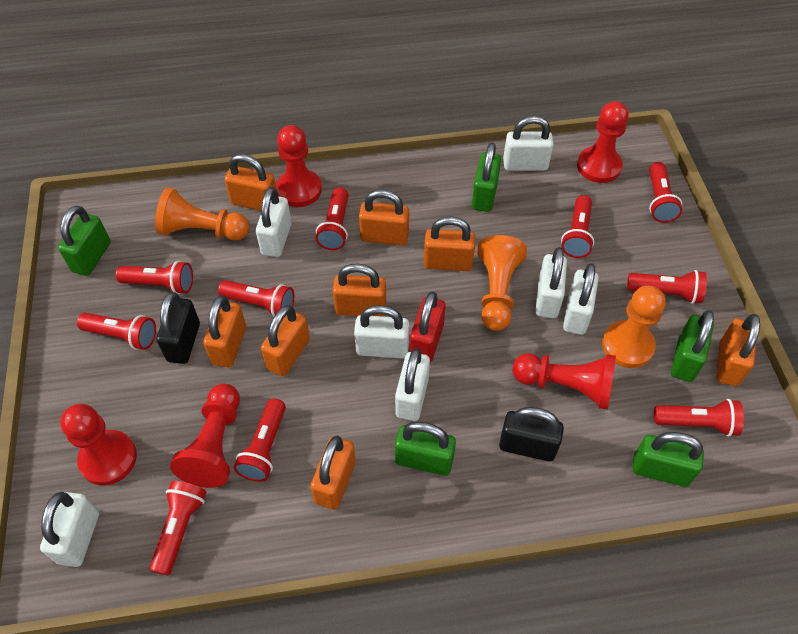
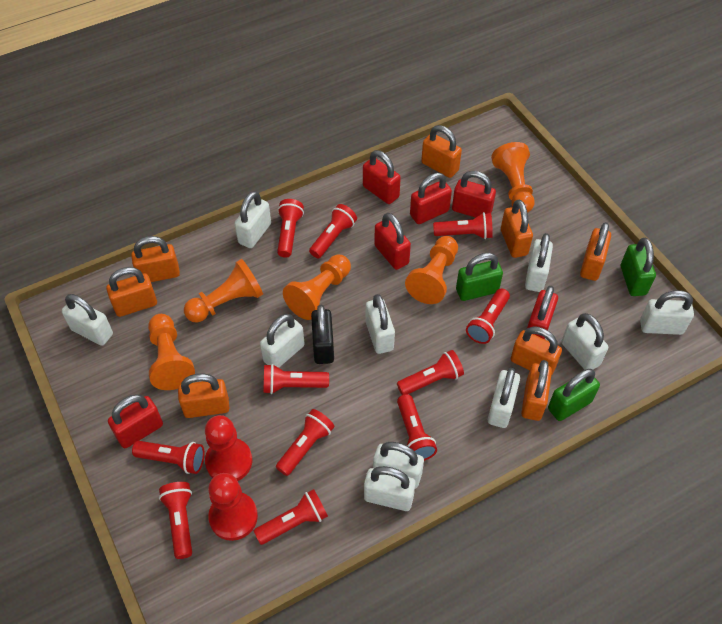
black padlock: 2 -> 1
green padlock: 5 -> 3
orange pawn: 3 -> 5
red flashlight: 10 -> 11
red padlock: 1 -> 6
red pawn: 5 -> 2
white padlock: 7 -> 10

